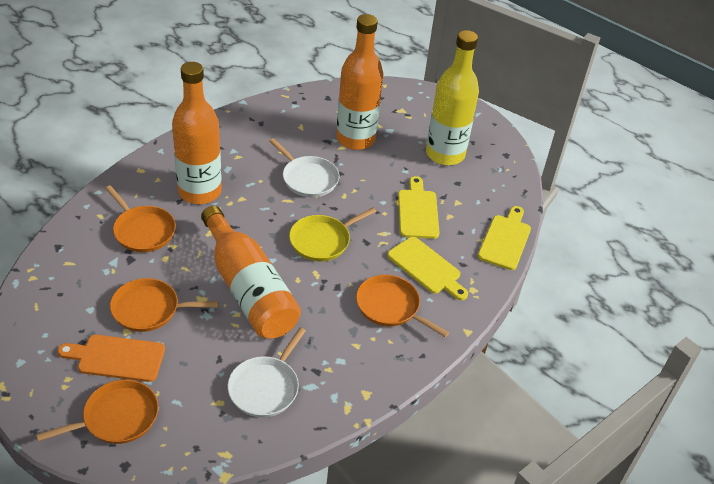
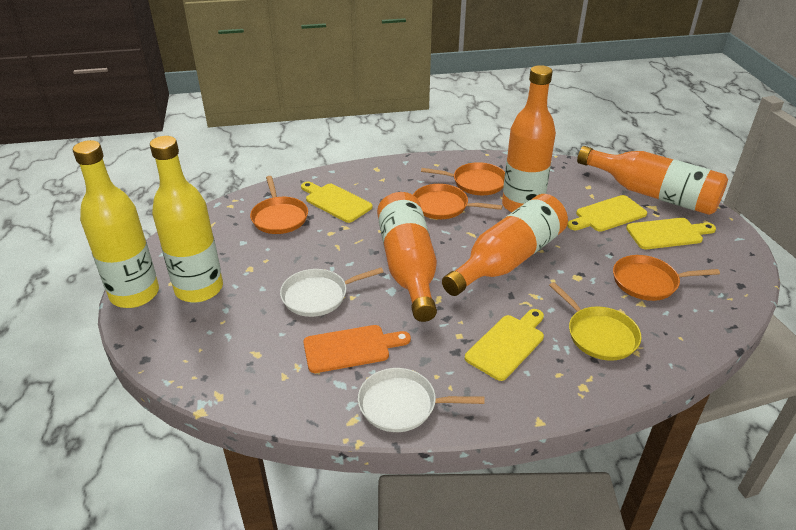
orange bottle: 3 -> 4
yellow bottle: 1 -> 2
yellow cutting board: 3 -> 4

